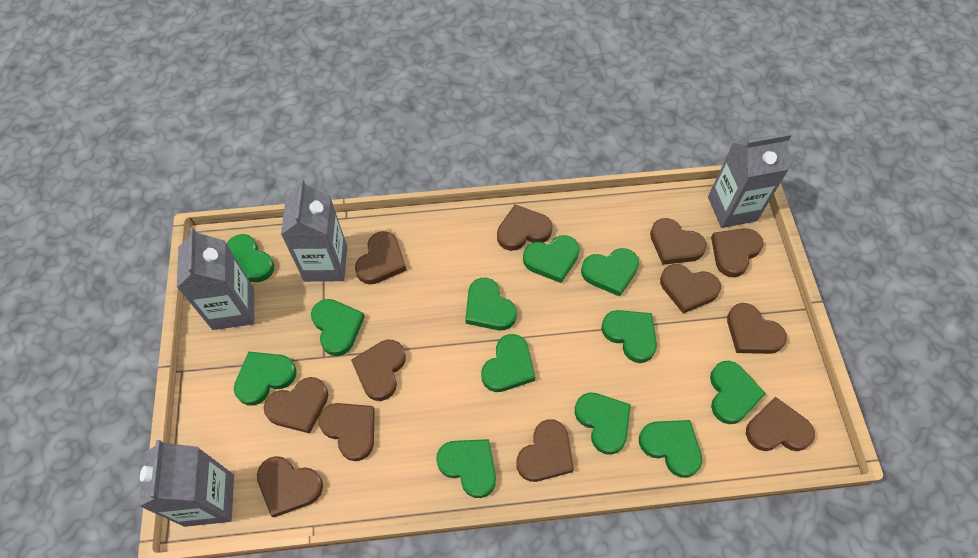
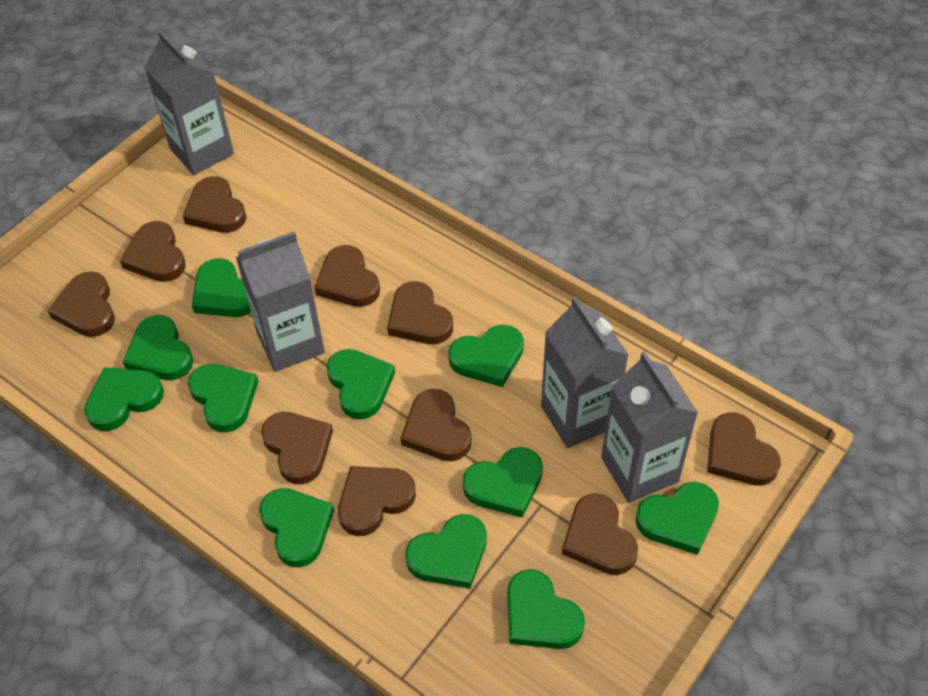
brown heart: 12 -> 10
green heart: 12 -> 11

